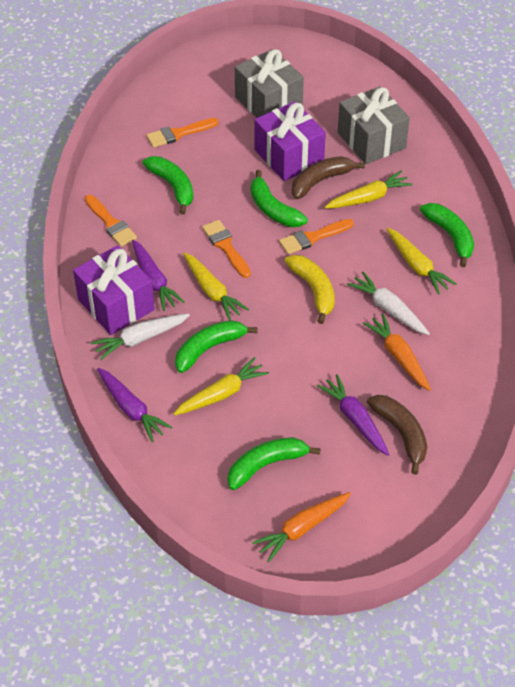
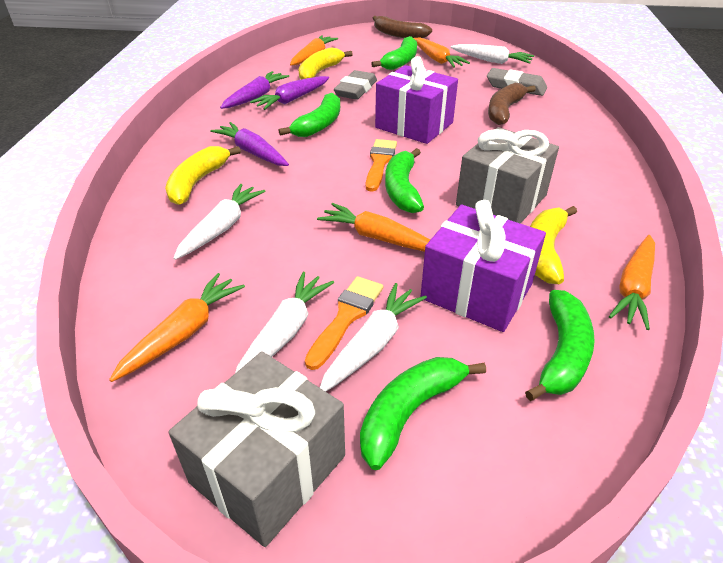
grey eraser: 0 -> 2
orange brush: 4 -> 2
orange carrot: 2 -> 5
white carrot: 2 -> 4
yellow banana: 1 -> 3
yellow carrot: 4 -> 0

